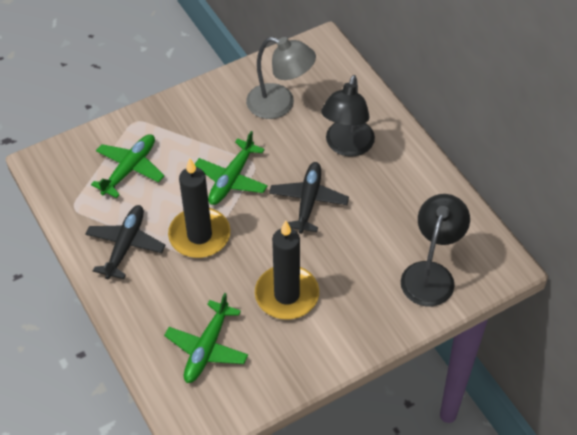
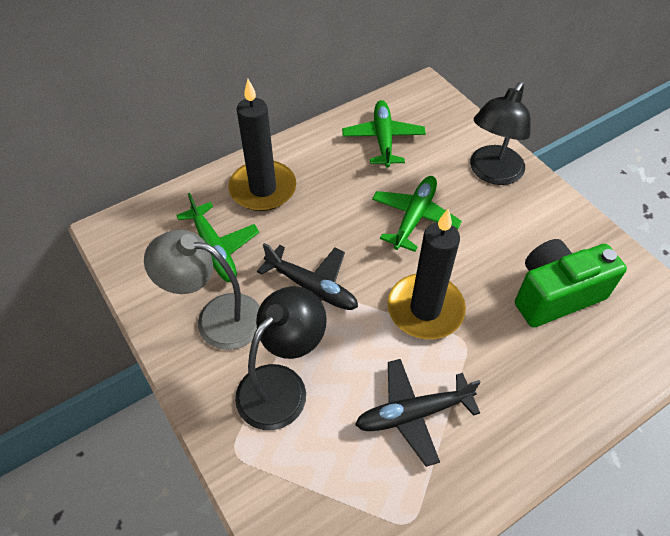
green camera: 0 -> 1

